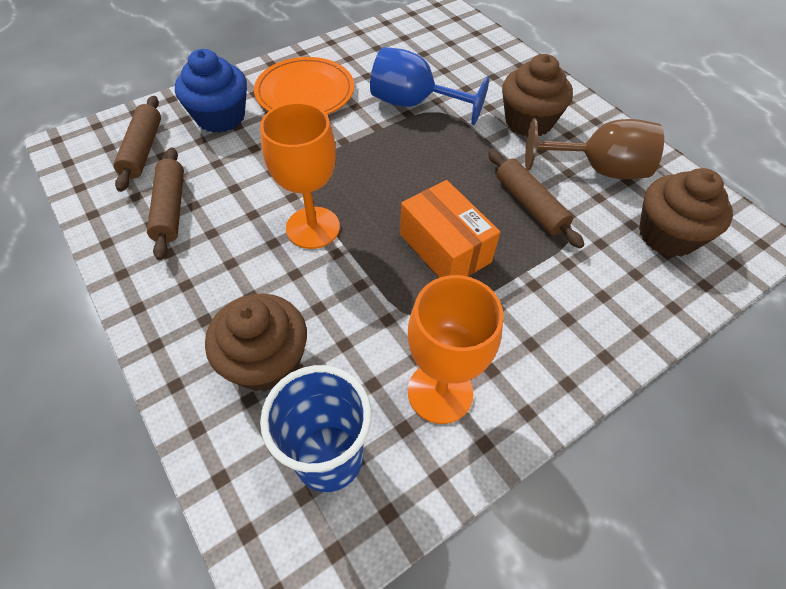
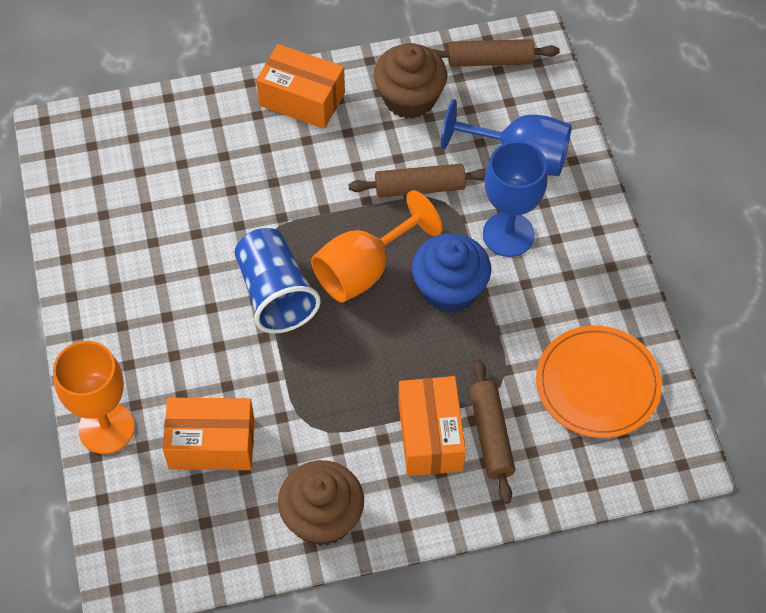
blue goblet: 1 -> 2
brown cupcake: 3 -> 2
brown goblet: 1 -> 0
orange box: 1 -> 3

